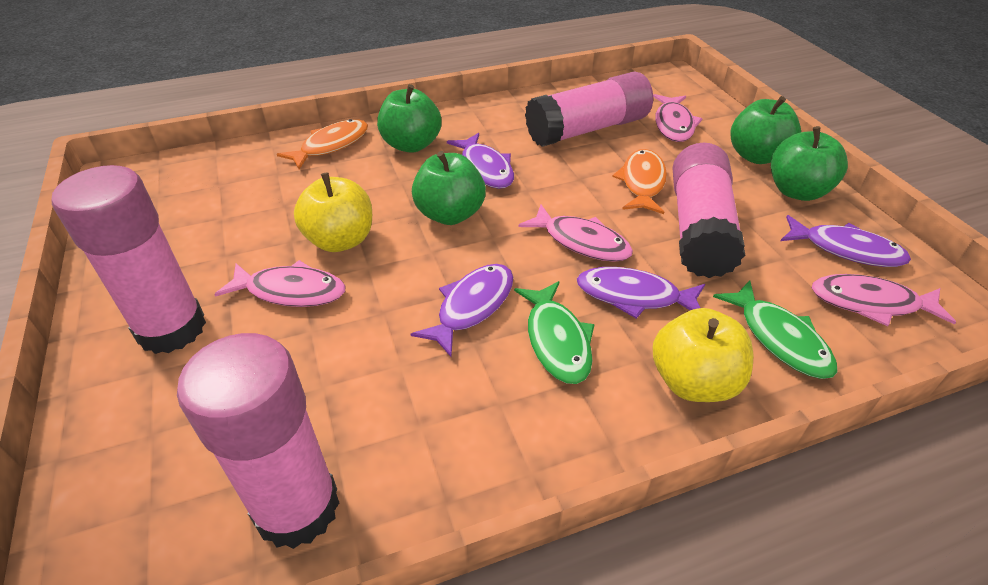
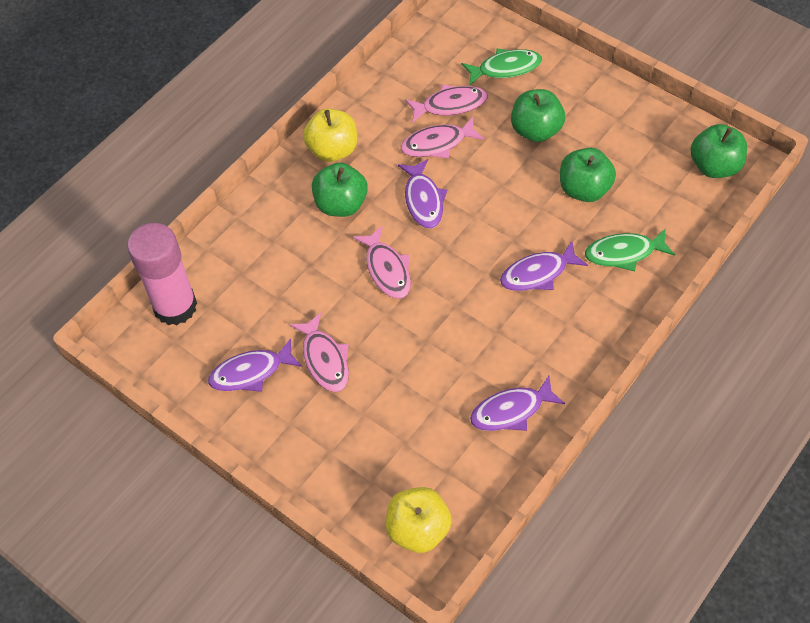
orange fish: 2 -> 0
pink glue stick: 4 -> 1

